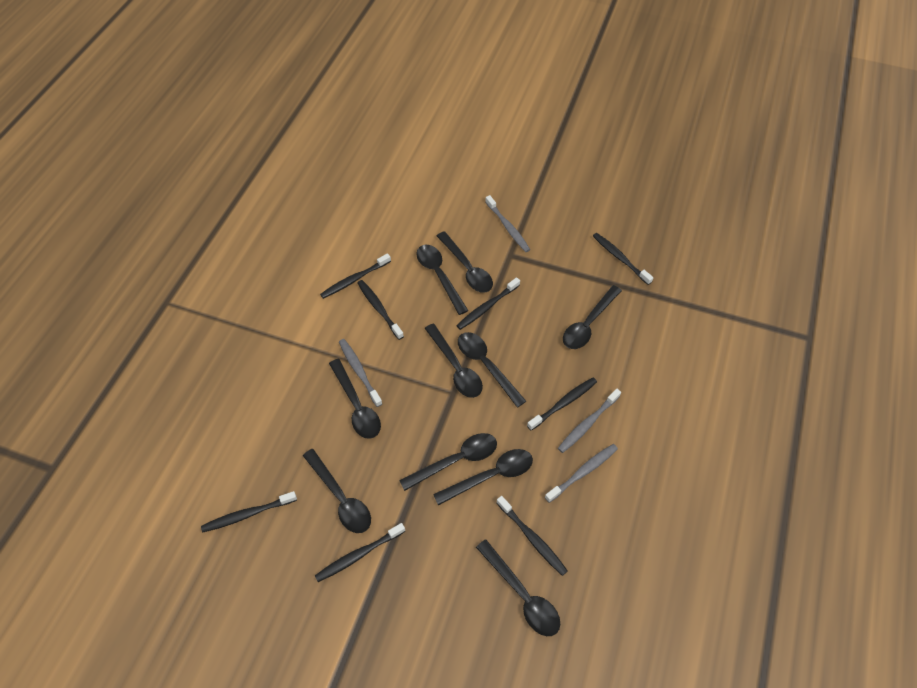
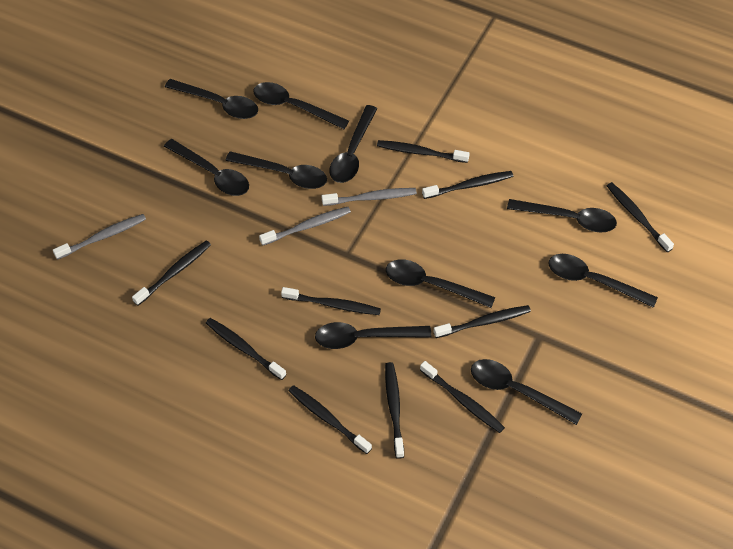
black toothbrush: 8 -> 10
grey toothbrush: 4 -> 3

